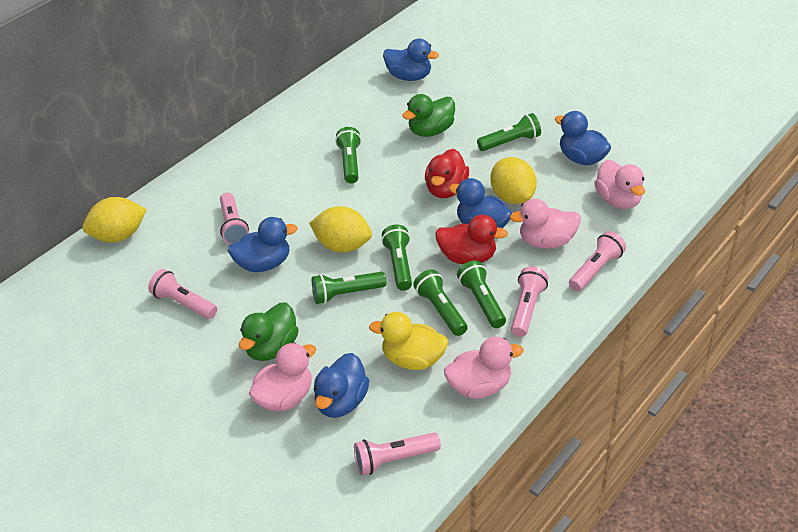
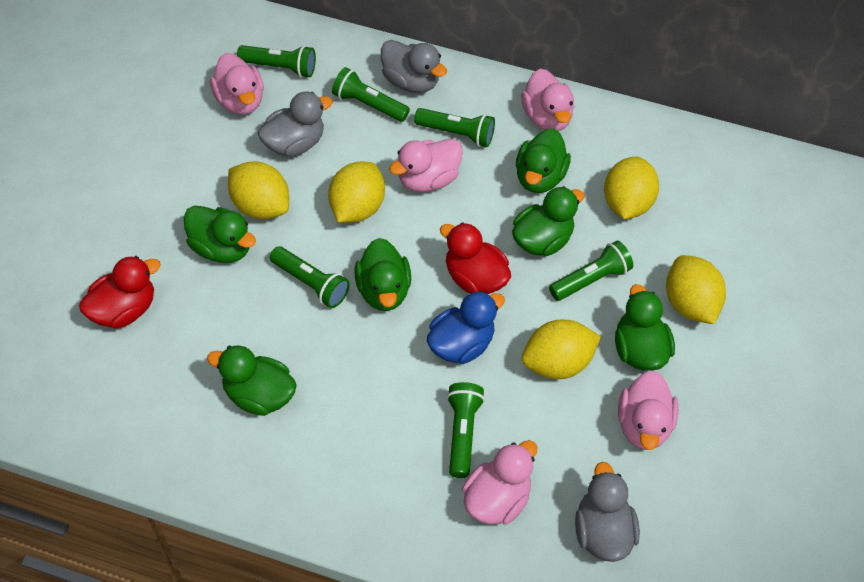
blue duck: 5 -> 1
green duck: 2 -> 6
grey duck: 0 -> 3
pink duck: 4 -> 5
pink flashlight: 5 -> 0
yellow duck: 1 -> 0
yellow lemon: 3 -> 5

